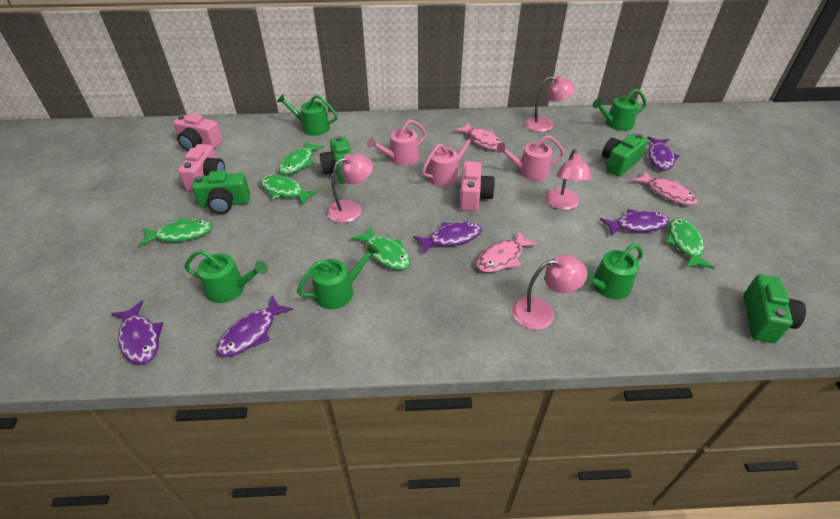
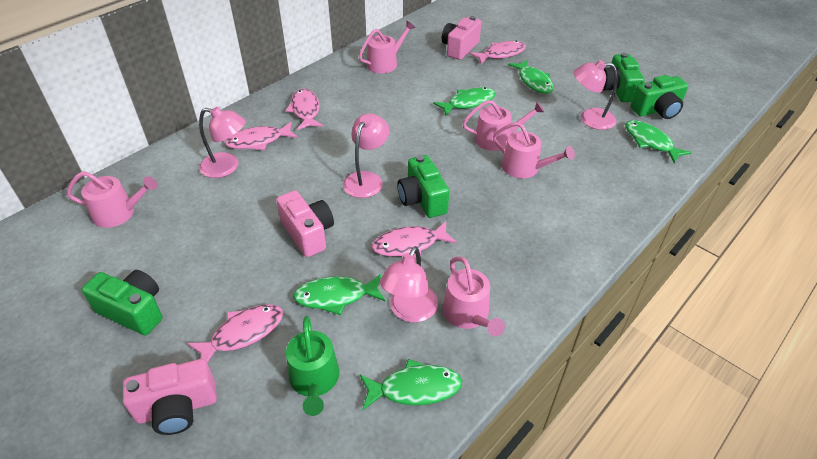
green watering can: 5 -> 1
pink fish: 3 -> 5
pink watering can: 3 -> 5
purple fish: 5 -> 0

